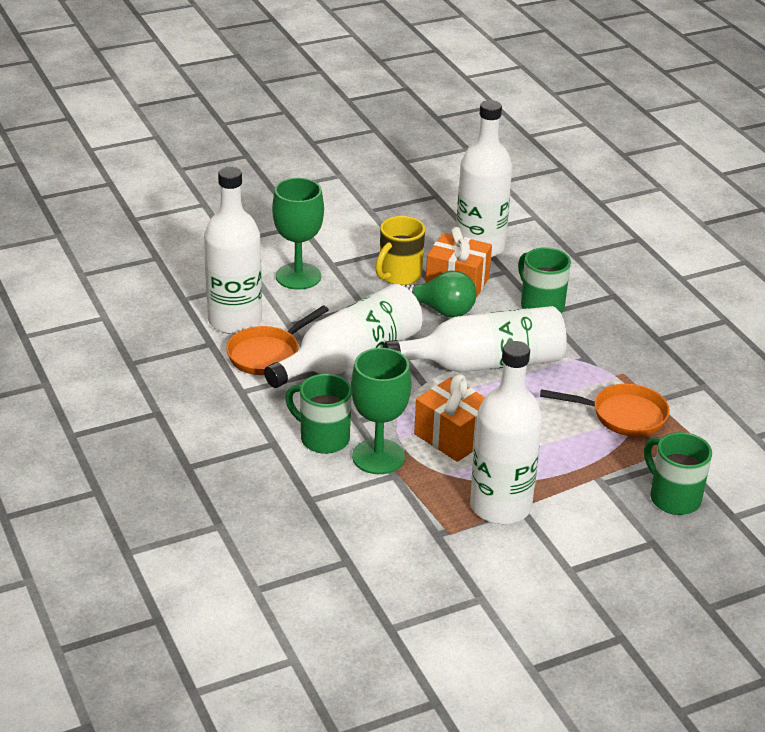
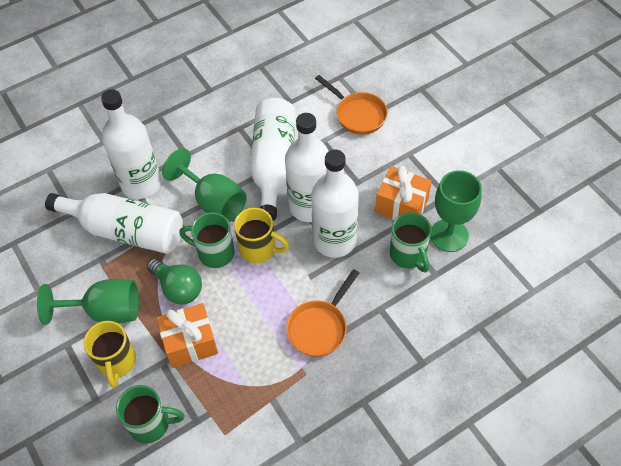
green goblet: 2 -> 3
yellow mug: 1 -> 2

